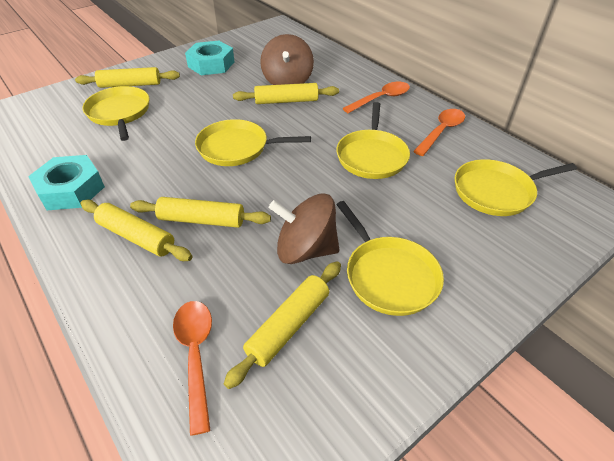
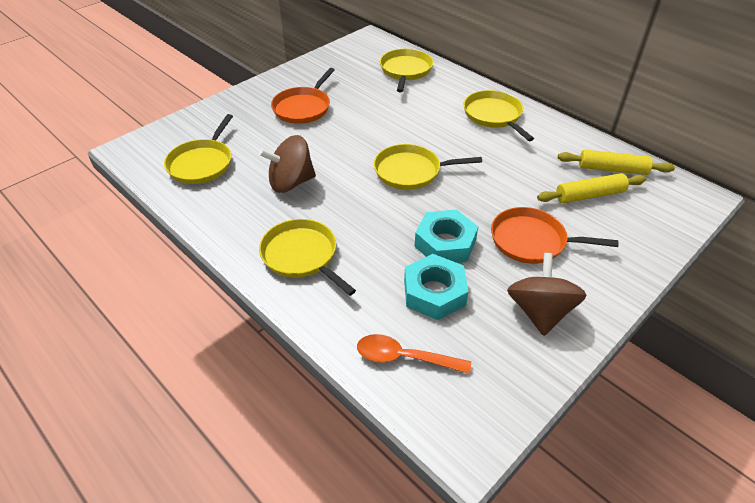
orange pan: 0 -> 2
orange spoon: 3 -> 1
yellow rolling pin: 5 -> 2

